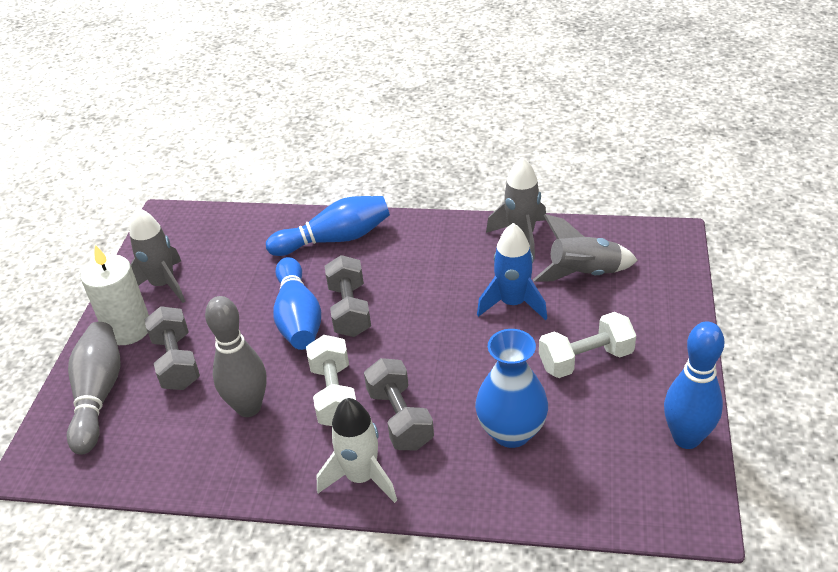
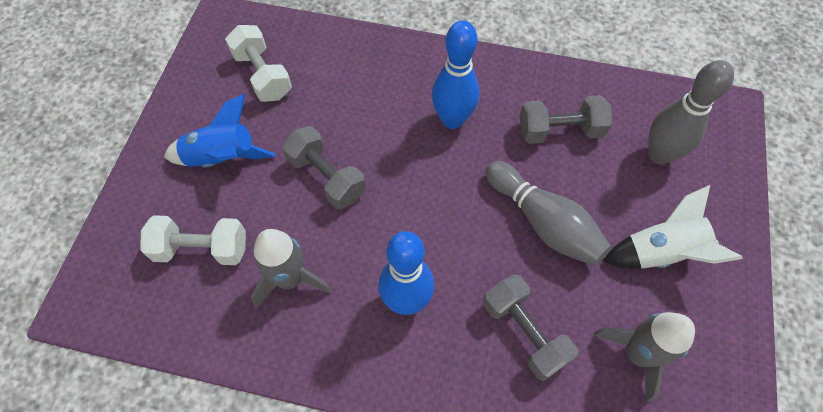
blue bowling pin: 3 -> 2
blue vase: 1 -> 0
grey rocket: 3 -> 2
white candle: 1 -> 0

